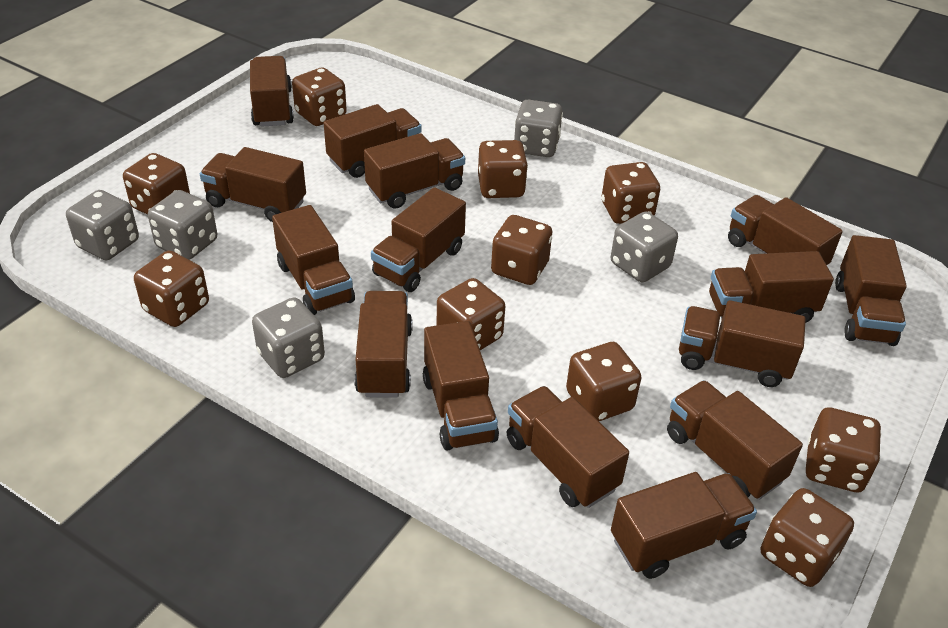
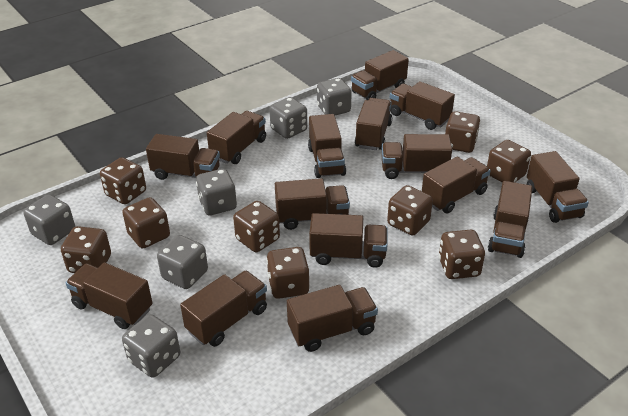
brown dice: 10 -> 9
grey dice: 5 -> 6

